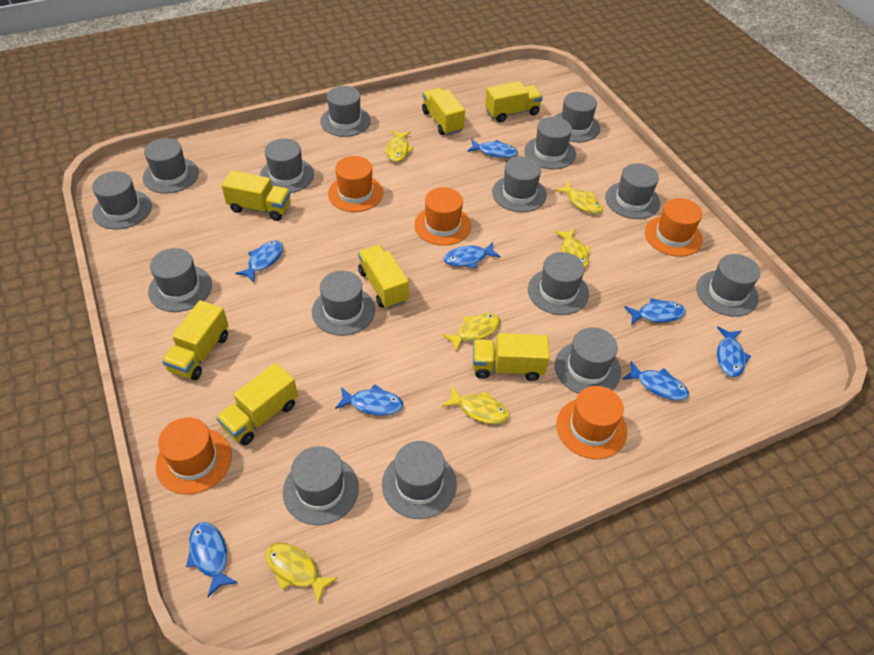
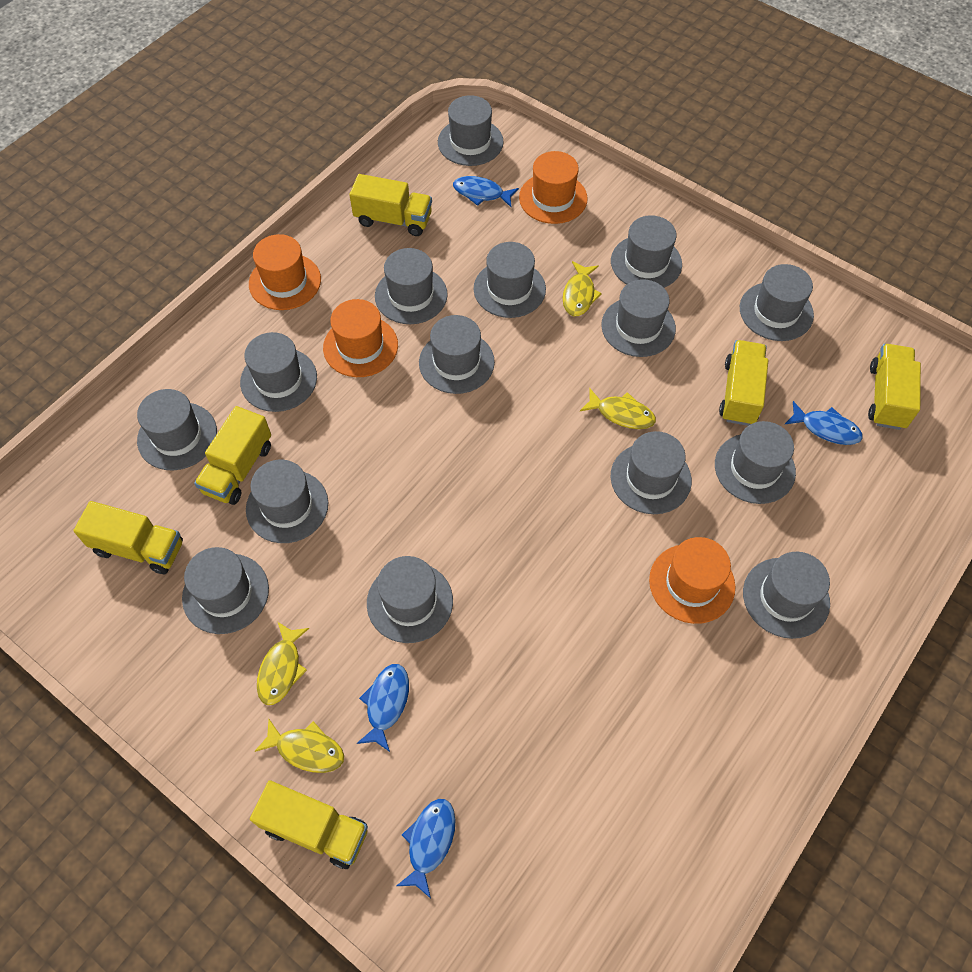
blue fish: 8 -> 4
orange hat: 5 -> 4
yellow fish: 6 -> 4
yellow truck: 7 -> 6

